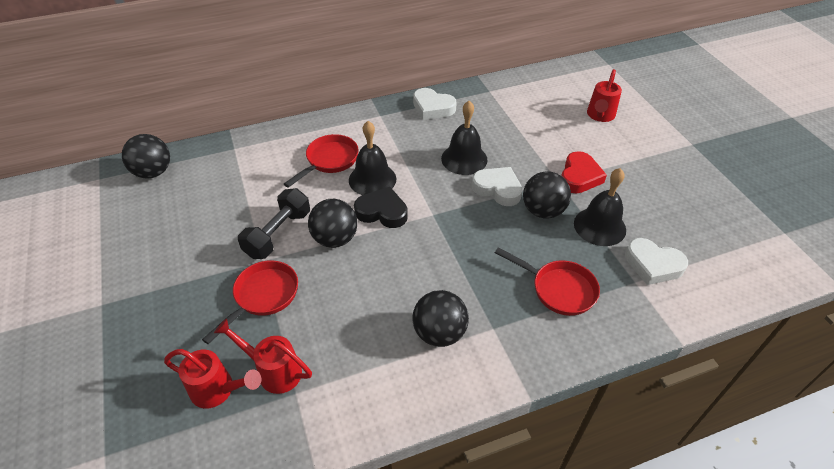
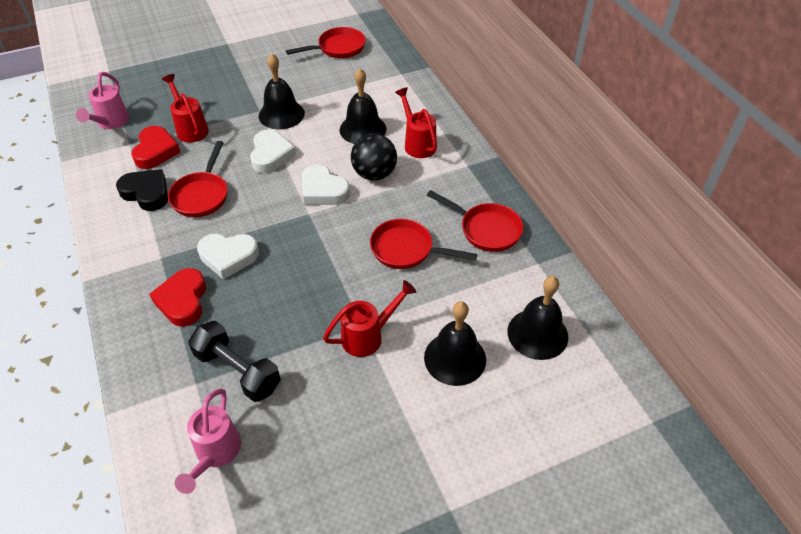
black ball: 4 -> 1
black bell: 3 -> 4
pink watering can: 0 -> 2
red heart: 1 -> 2
red pan: 3 -> 4

